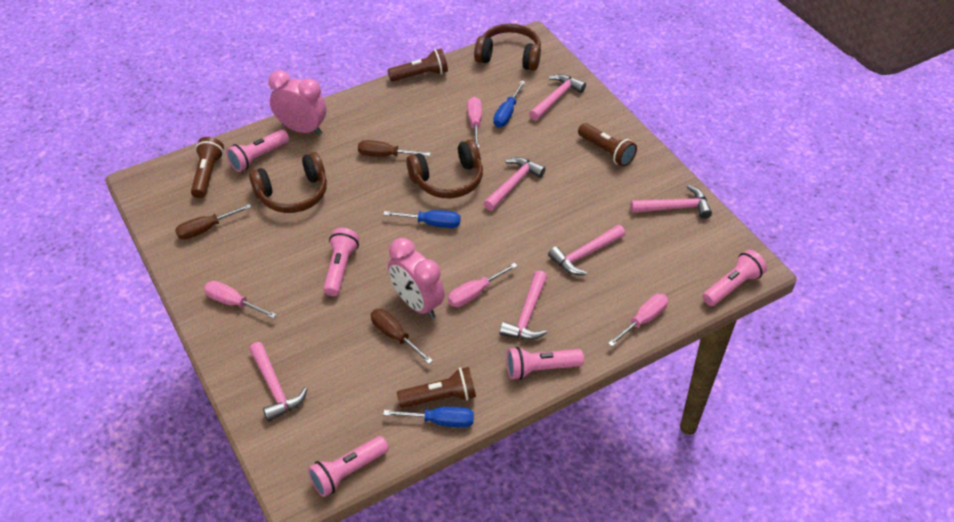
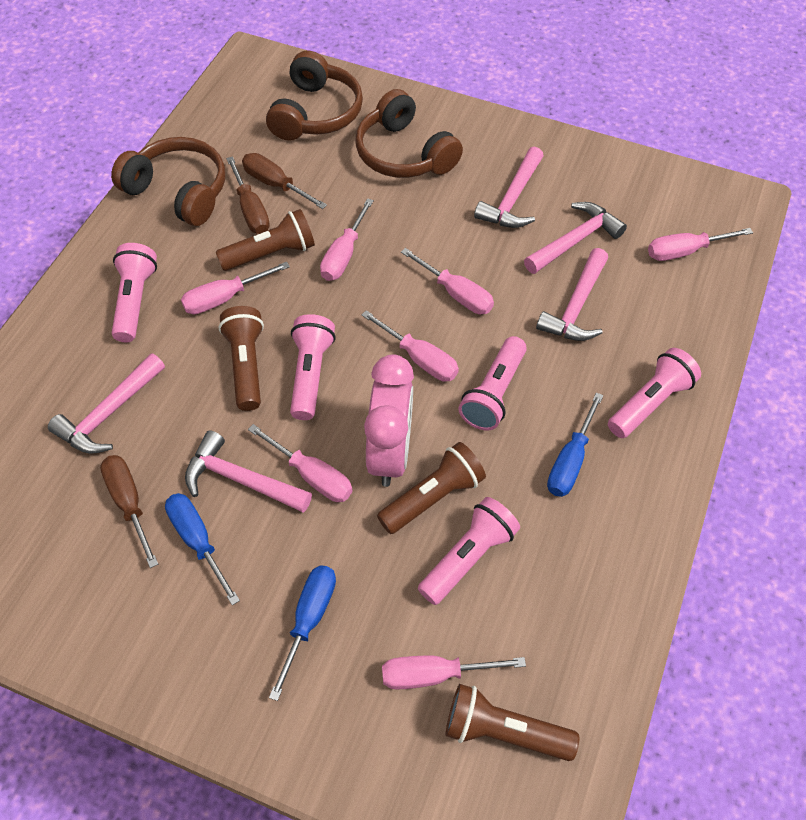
pink clock: 2 -> 1
pink hammer: 6 -> 5
pink screwdriver: 4 -> 7

